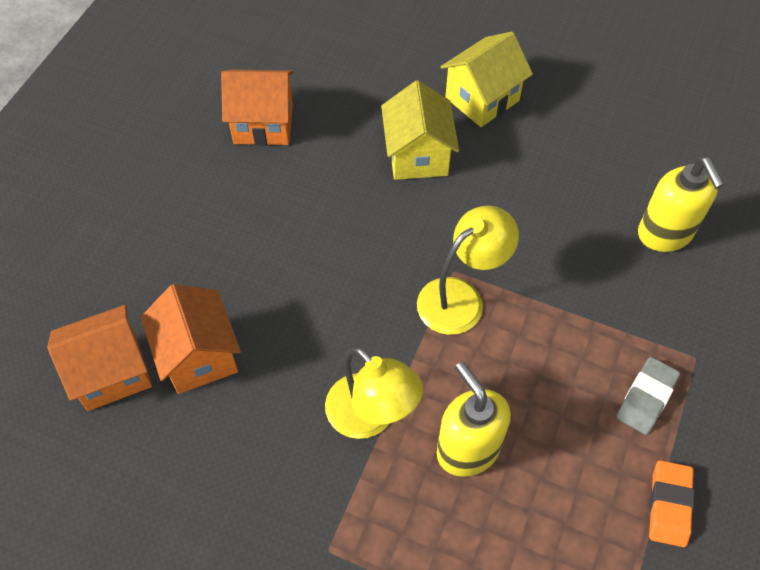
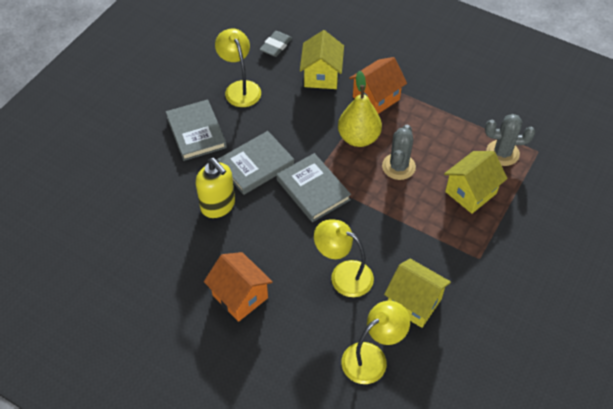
grey book: 0 -> 3
grey cactus: 0 -> 2
orange eraser: 1 -> 0
orange house: 3 -> 2
yellow house: 2 -> 3
yellow lamp: 2 -> 3
yellow pear: 0 -> 1
yellow soap dispenser: 2 -> 1

